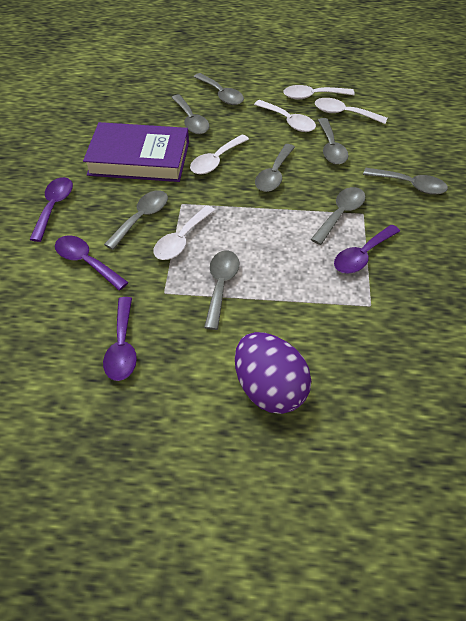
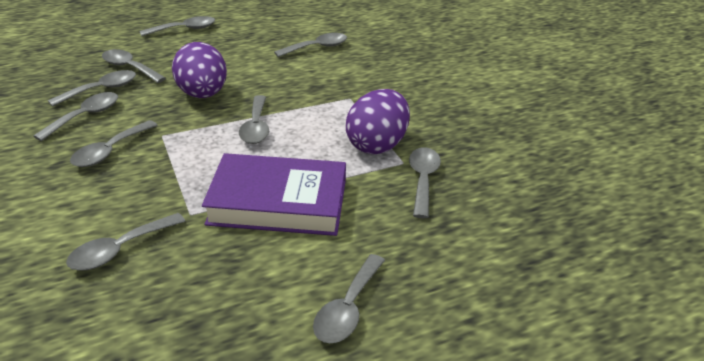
grey spoon: 8 -> 10
purple egg: 1 -> 2
purple spoon: 4 -> 0
white spoon: 5 -> 0

